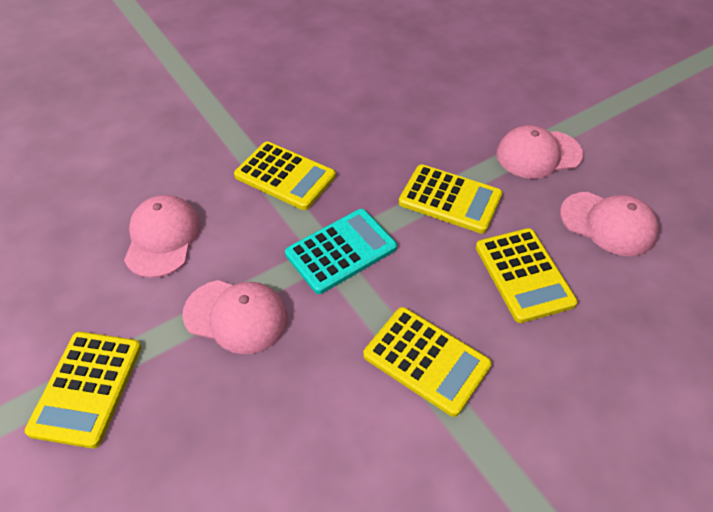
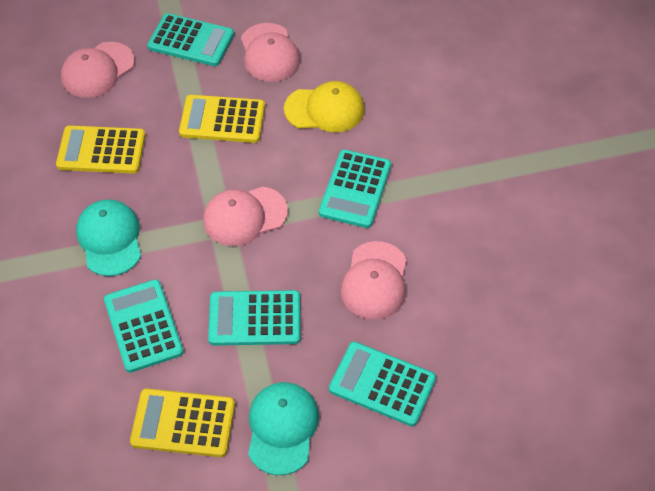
turquoise calculator: 1 -> 5
turquoise cap: 0 -> 2
yellow calculator: 5 -> 3
yellow cap: 0 -> 1

